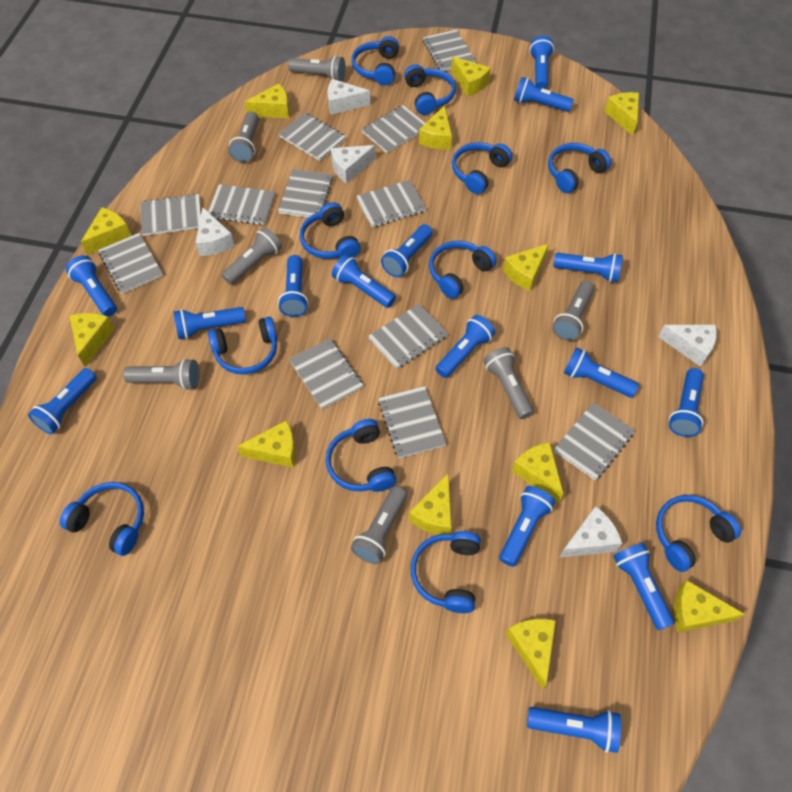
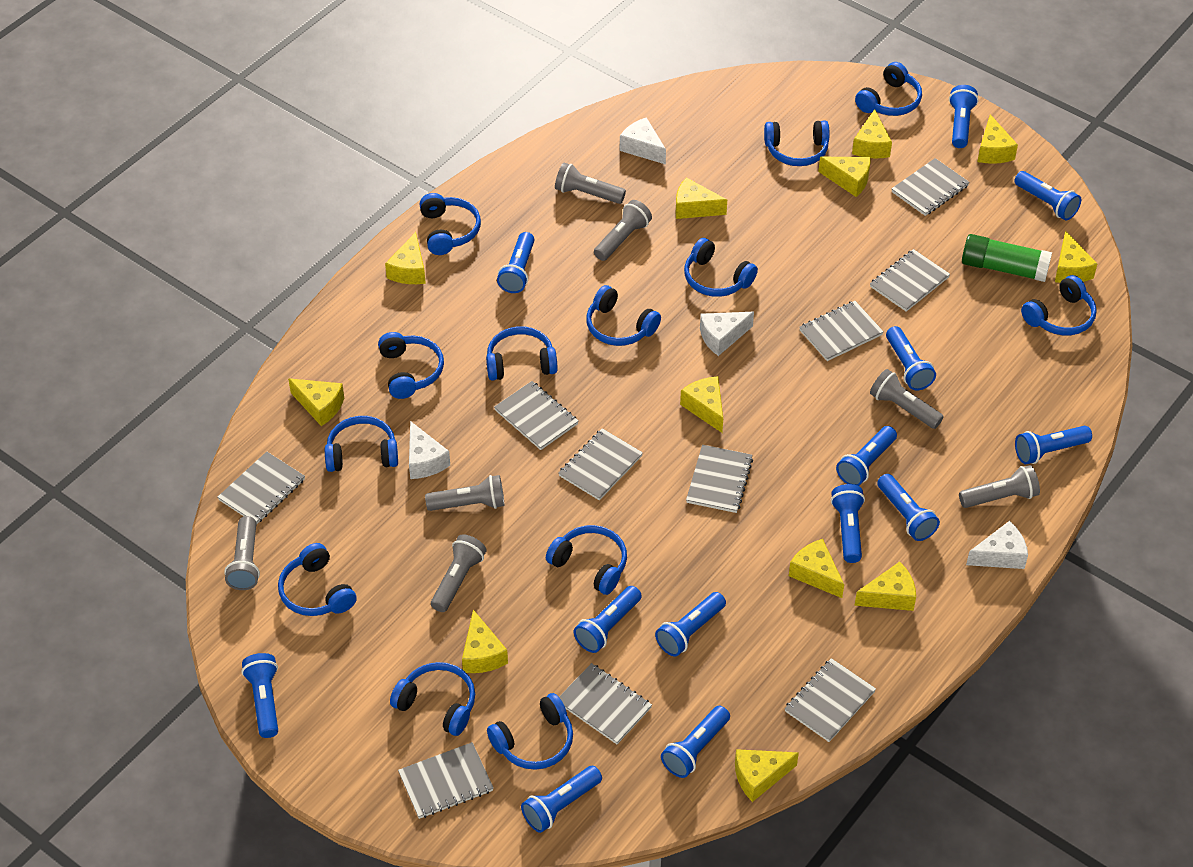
blue flashlight: 15 -> 13
blue headphones: 11 -> 13
green glue stick: 0 -> 1
grey notebook: 12 -> 10
white cheese: 5 -> 4

